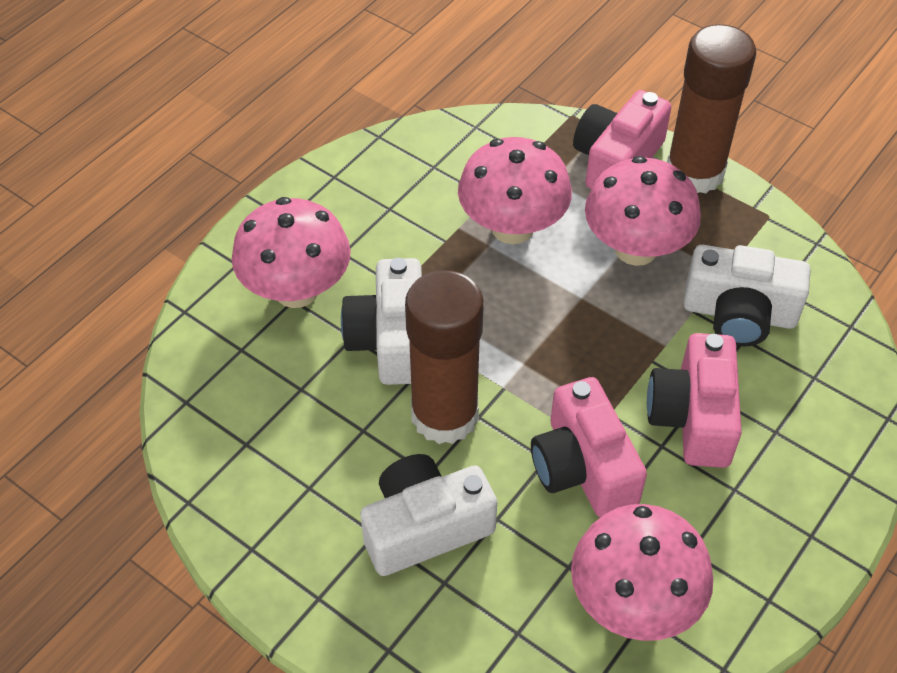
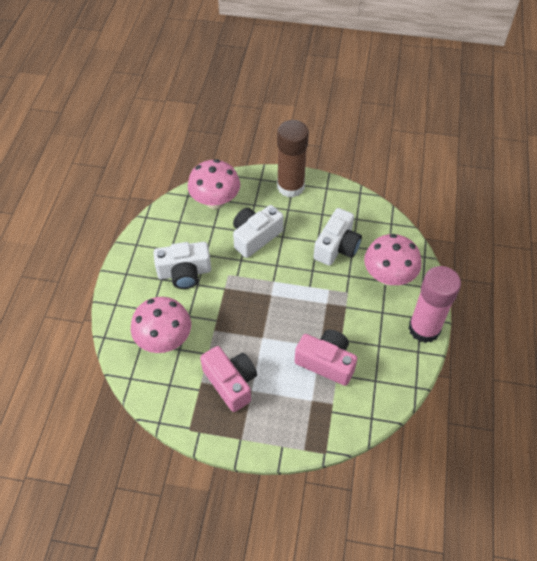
brown glue stick: 2 -> 1
pink camera: 3 -> 2
pink glue stick: 0 -> 1
pink mushroom: 4 -> 3

